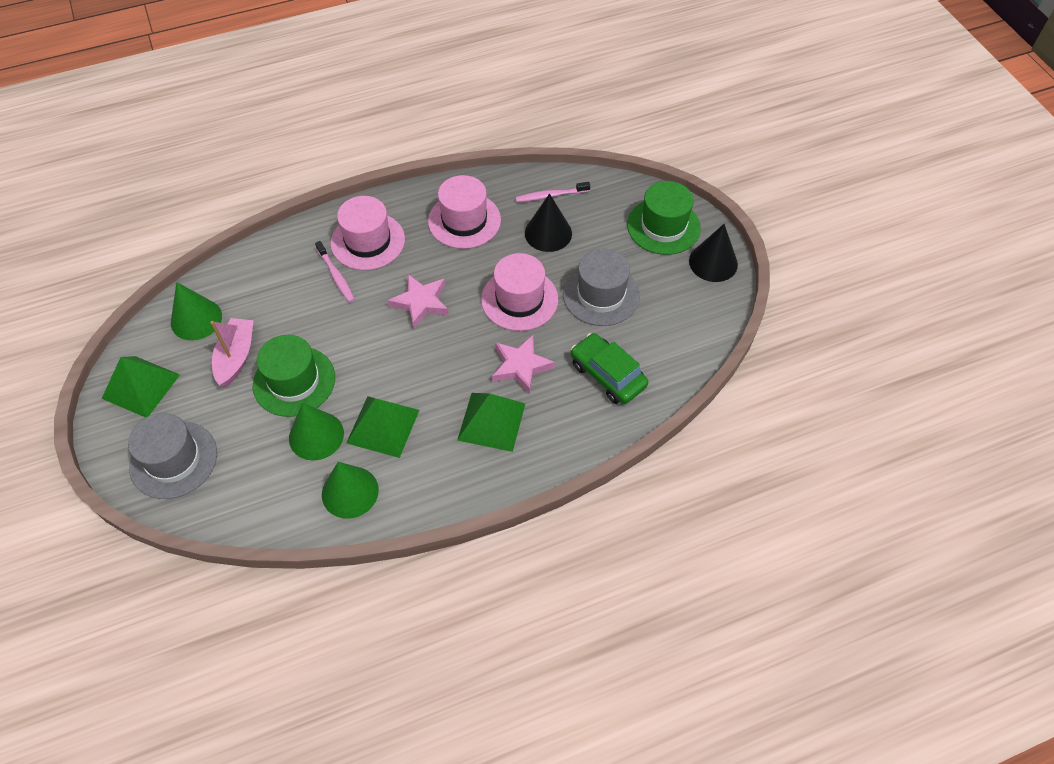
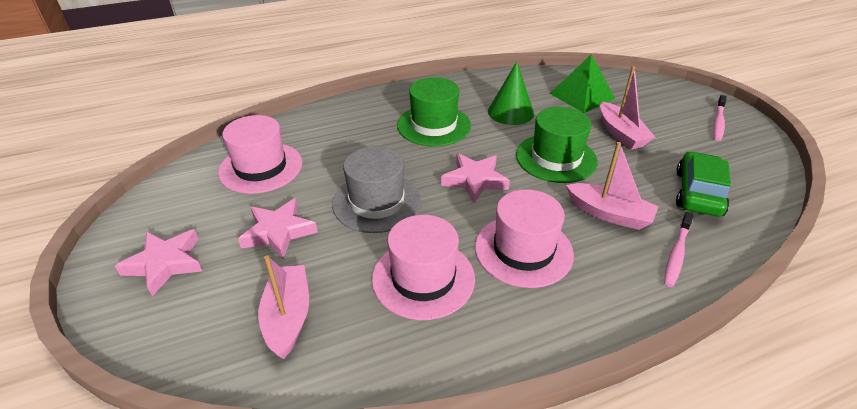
black cone: 2 -> 0
green cone: 3 -> 1
green pyramid: 3 -> 1
grey hat: 2 -> 1
pink boat: 1 -> 3
pink star: 2 -> 3

